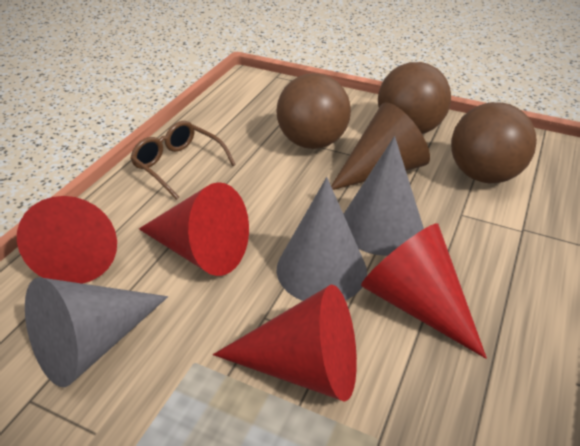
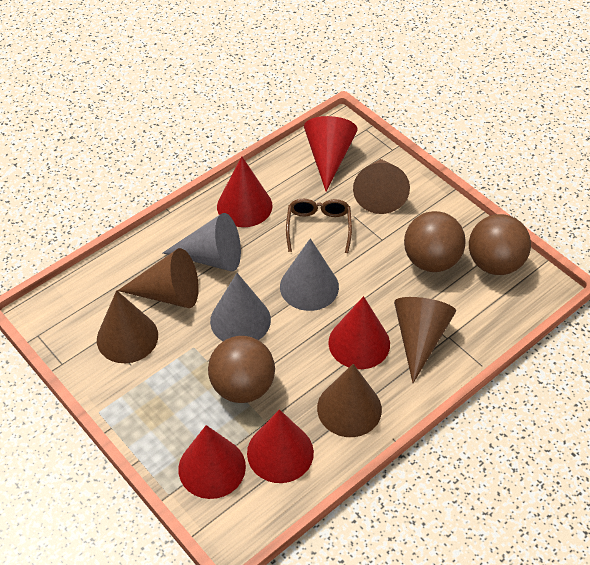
brown cone: 1 -> 5
red cone: 4 -> 5

